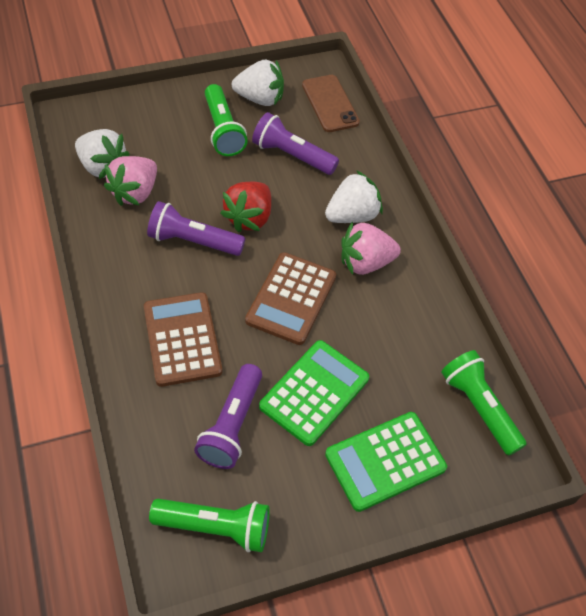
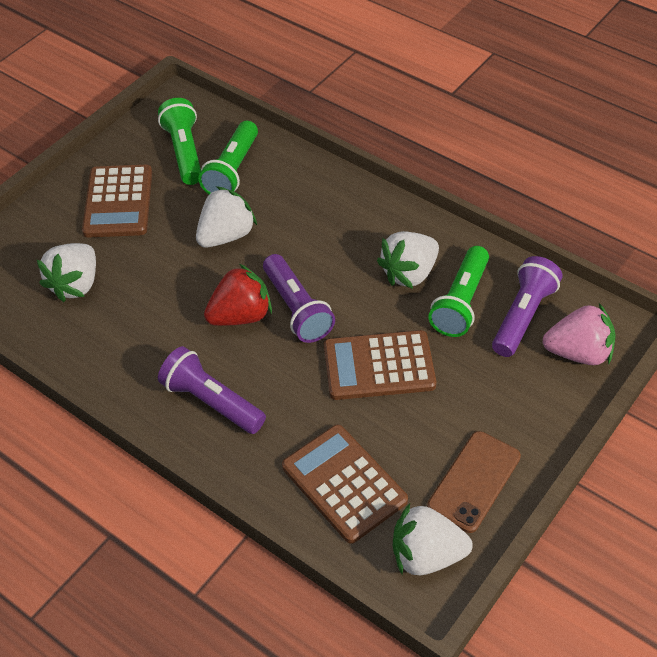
brown calculator: 2 -> 3
green calculator: 2 -> 0
pink strawberry: 2 -> 1
white strawberry: 3 -> 4

